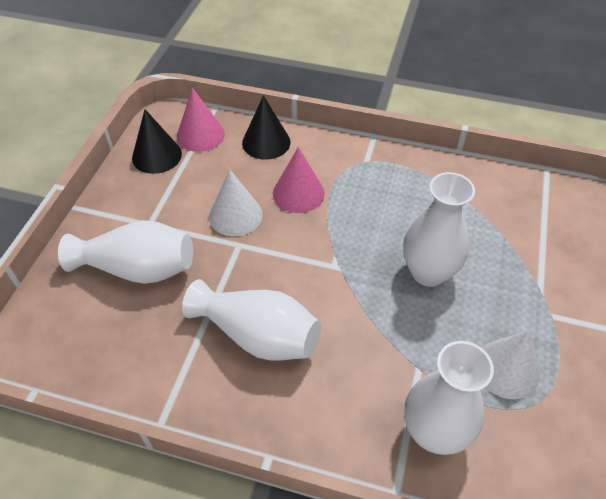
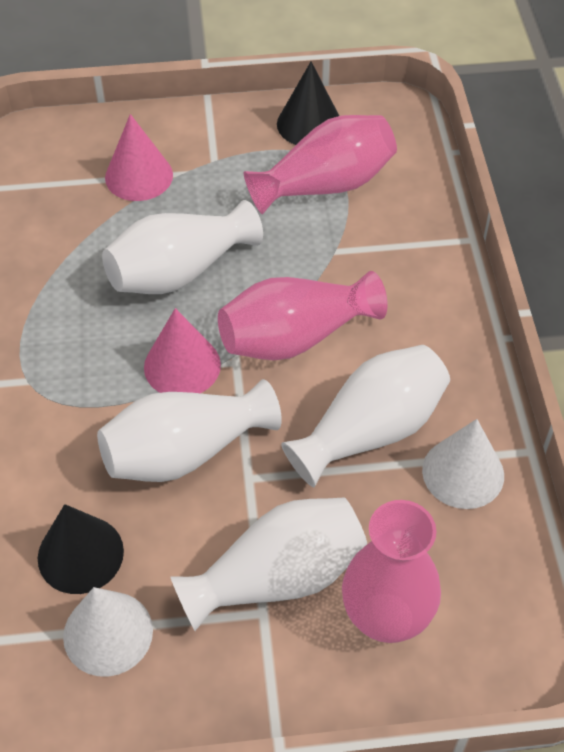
pink vase: 0 -> 3

